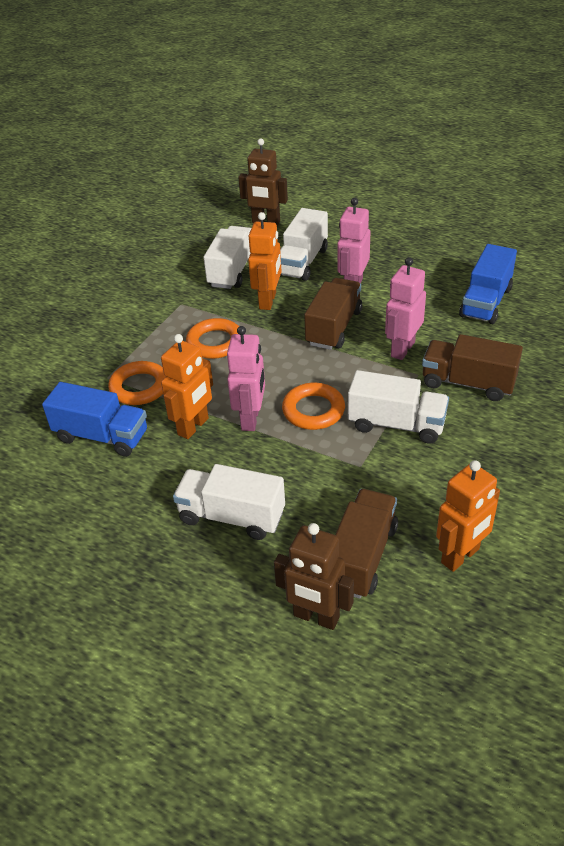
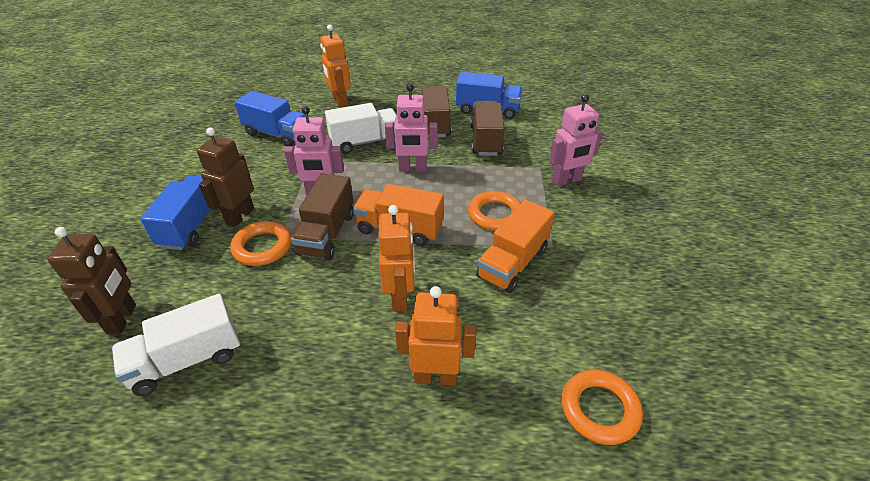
blue truck: 2 -> 3
orange truck: 0 -> 2
white truck: 4 -> 2

